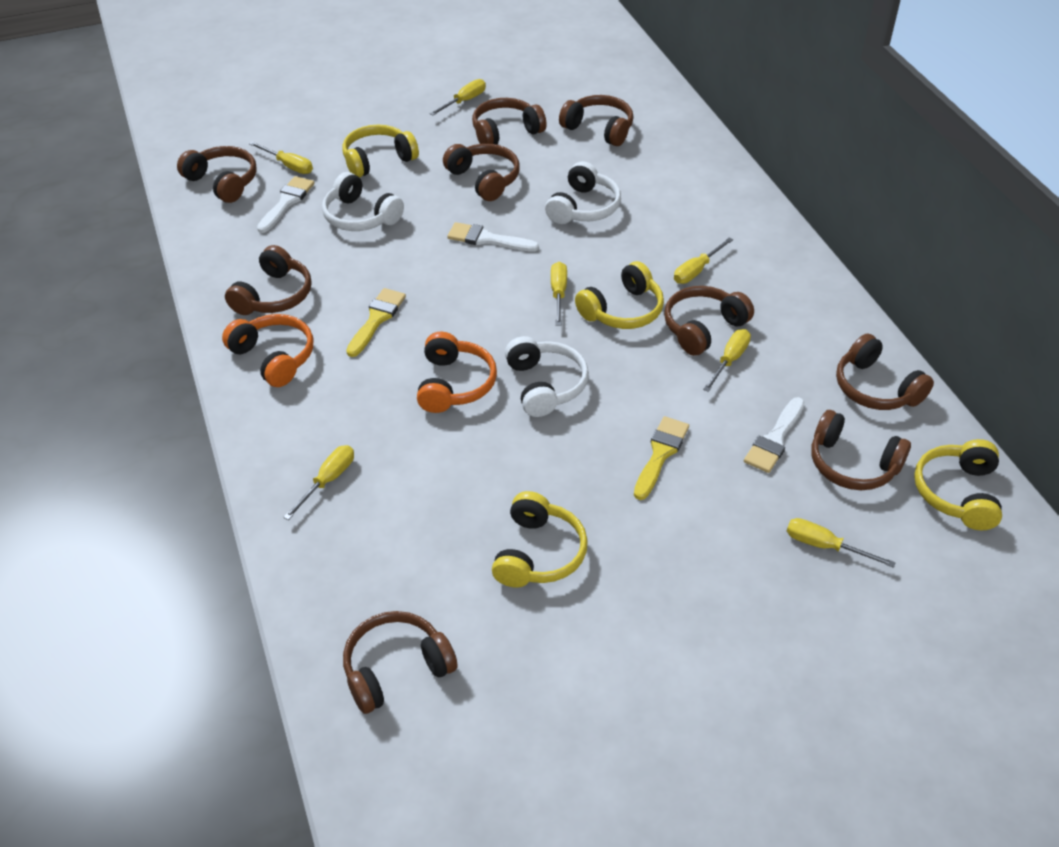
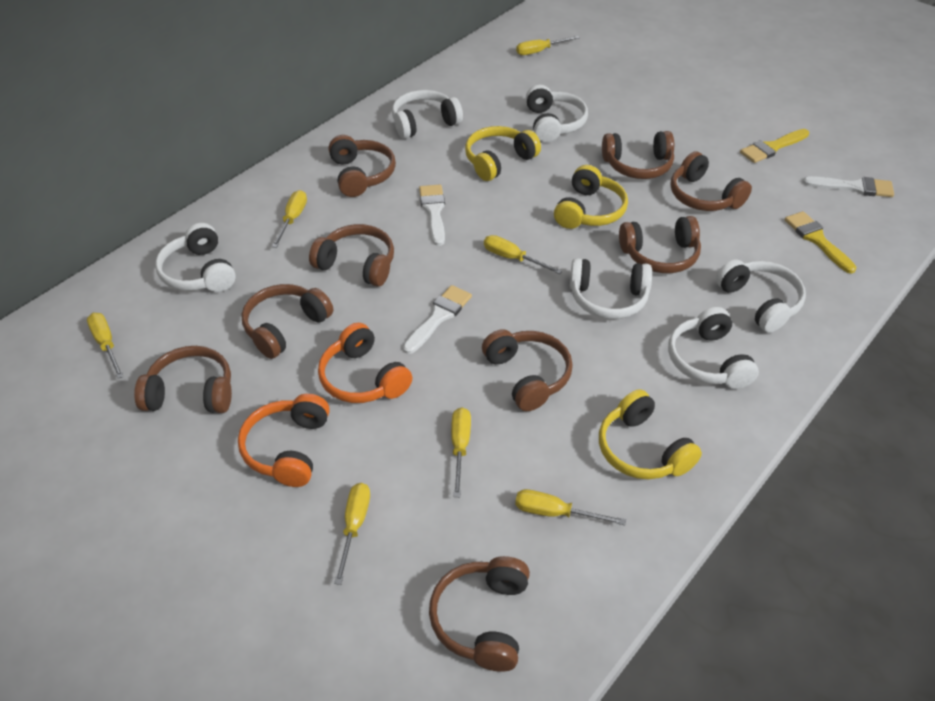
white headphones: 3 -> 6
yellow headphones: 4 -> 3

